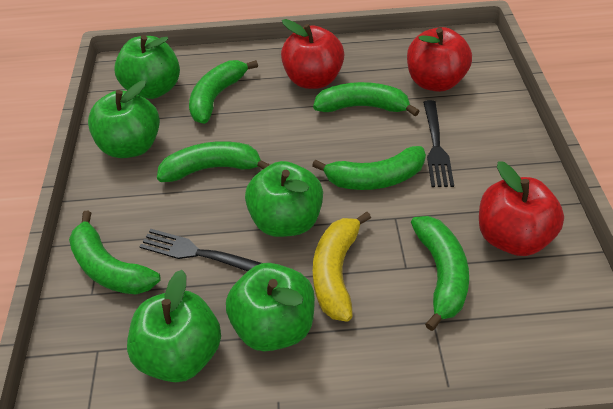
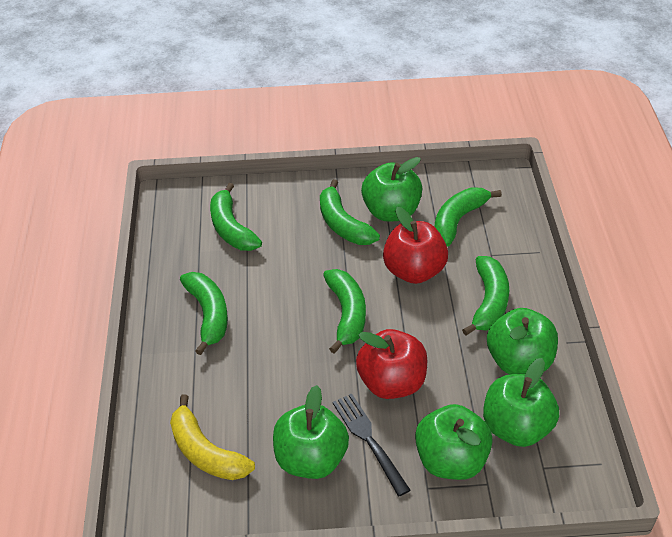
black fork: 2 -> 1
red apple: 3 -> 2

